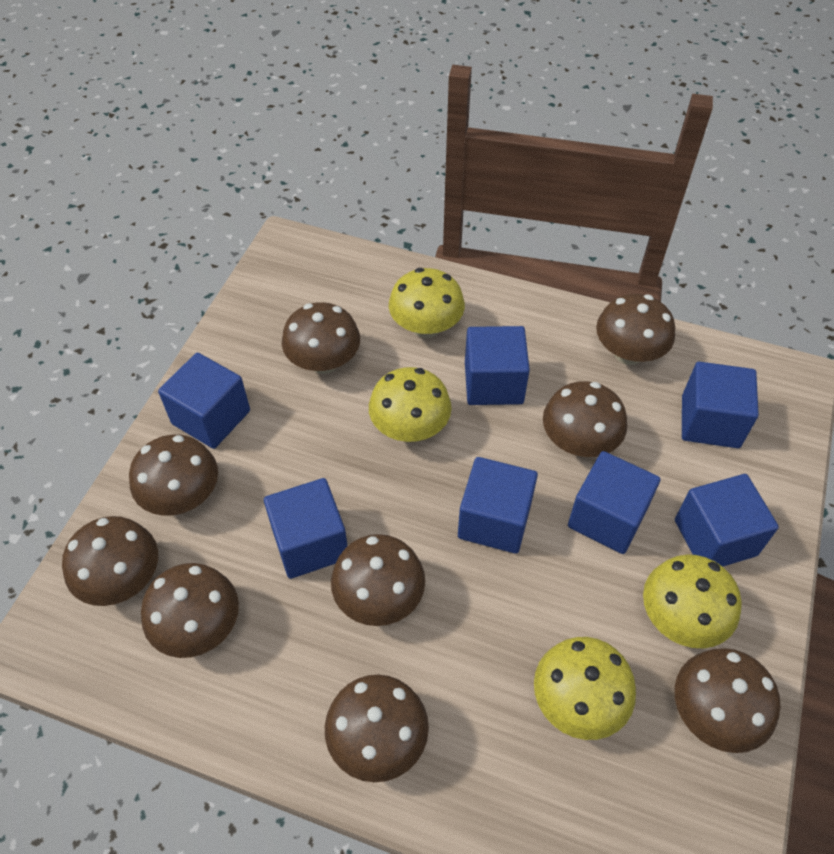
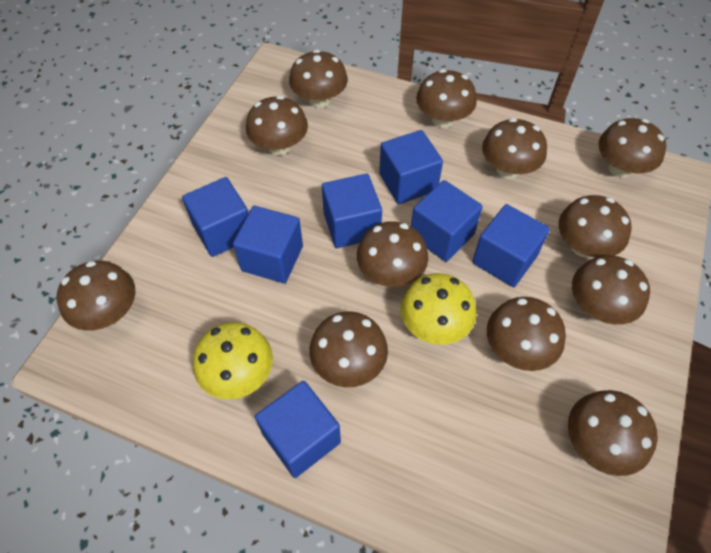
brown mushroom: 9 -> 12
yellow mushroom: 4 -> 2

